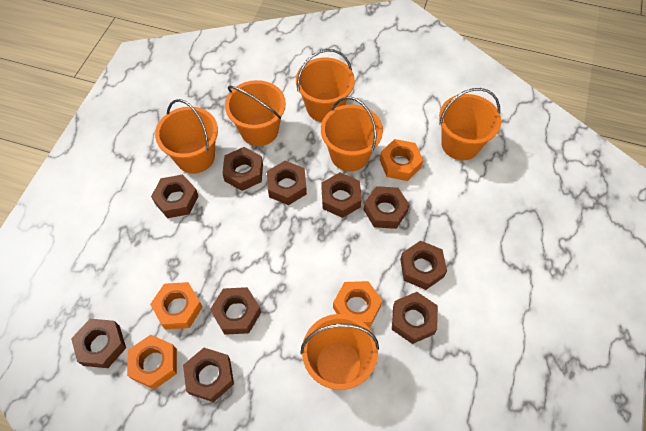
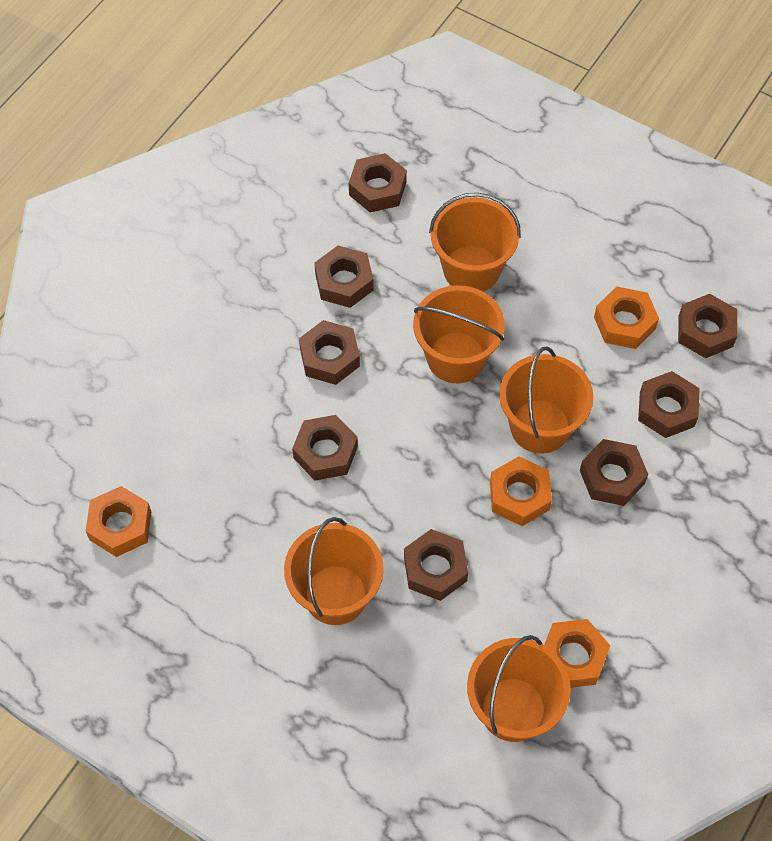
brown nut: 10 -> 8
orange bucket: 6 -> 5

